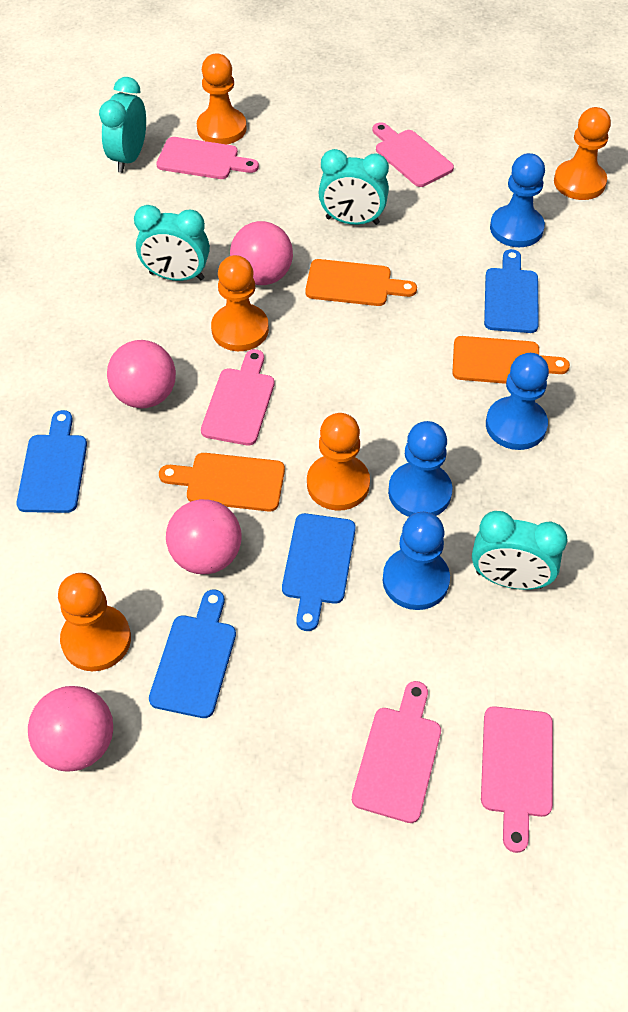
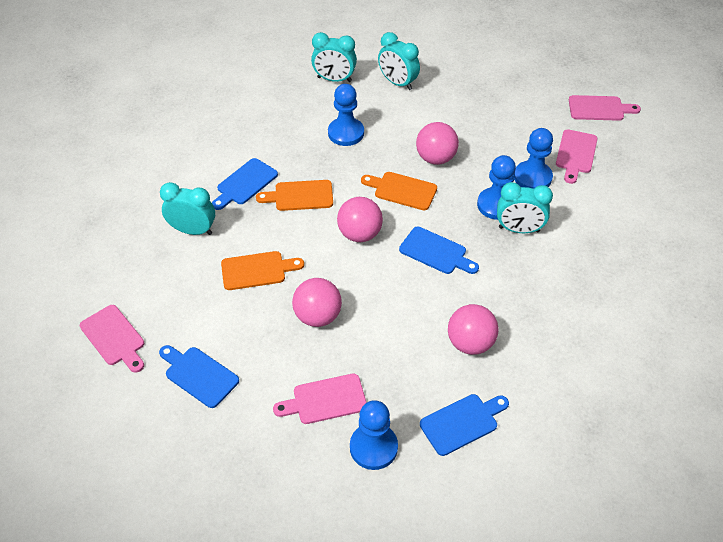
orange pawn: 5 -> 0
pink cutting board: 5 -> 4

